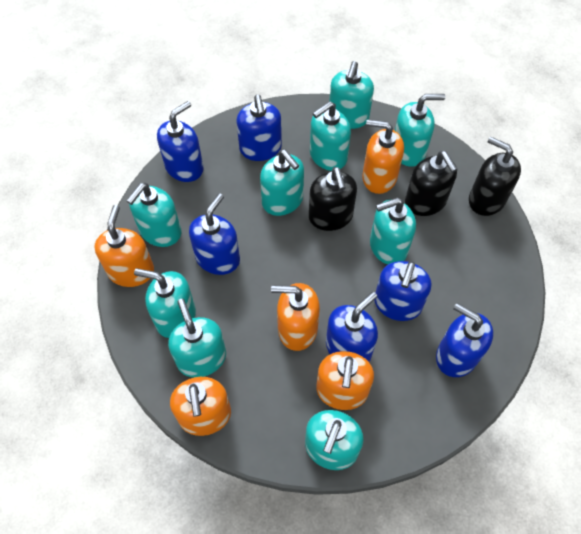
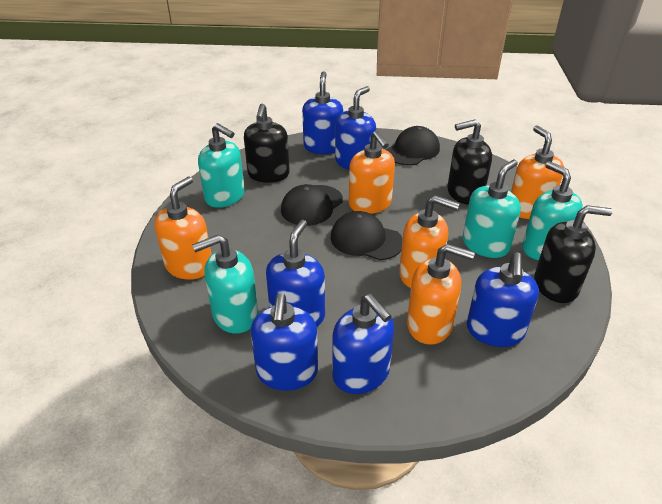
black cap: 0 -> 3
turquoise soap dispenser: 9 -> 4

